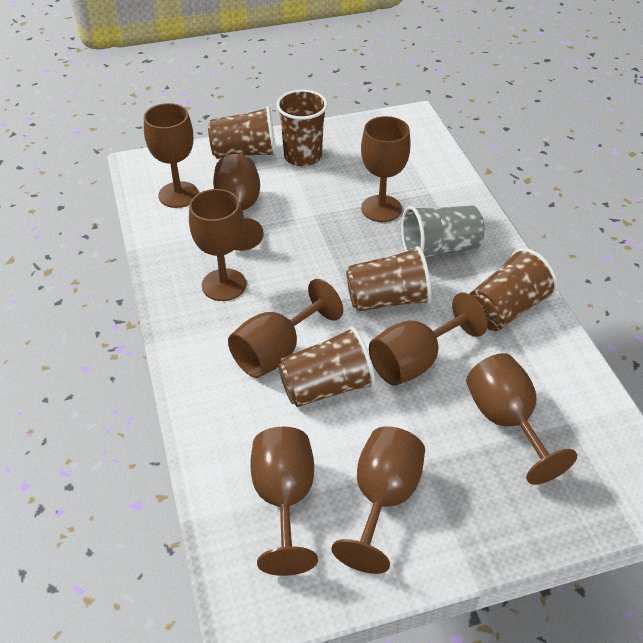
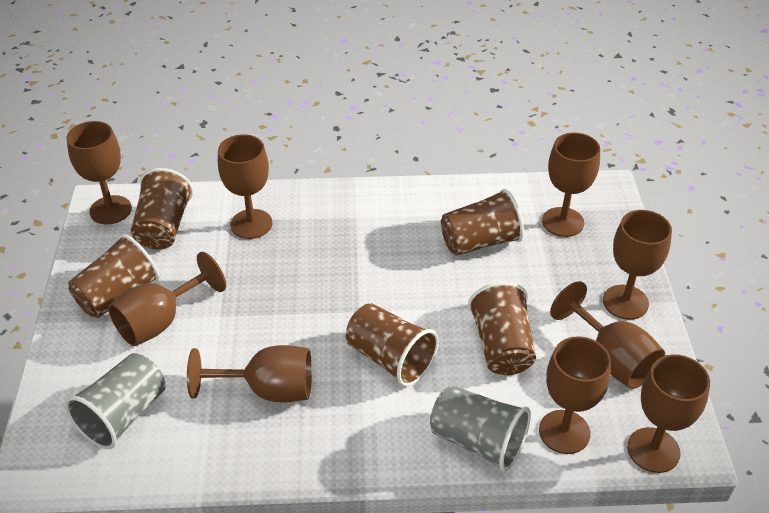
grey cup: 1 -> 2

